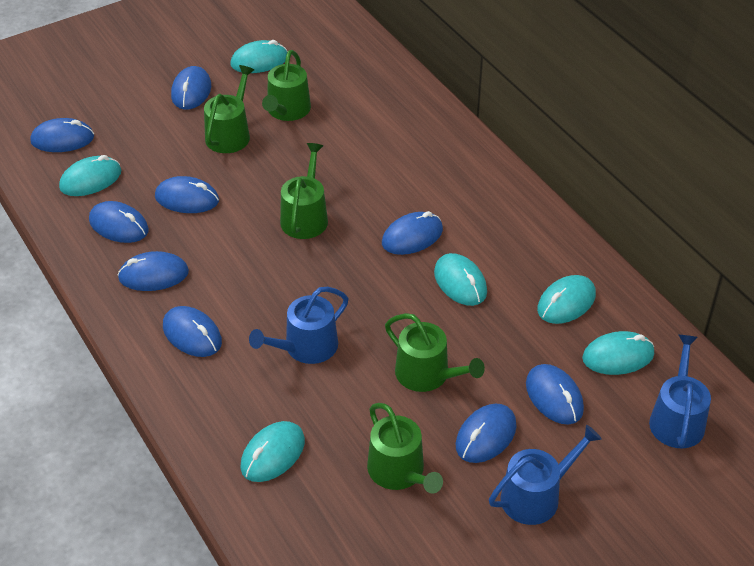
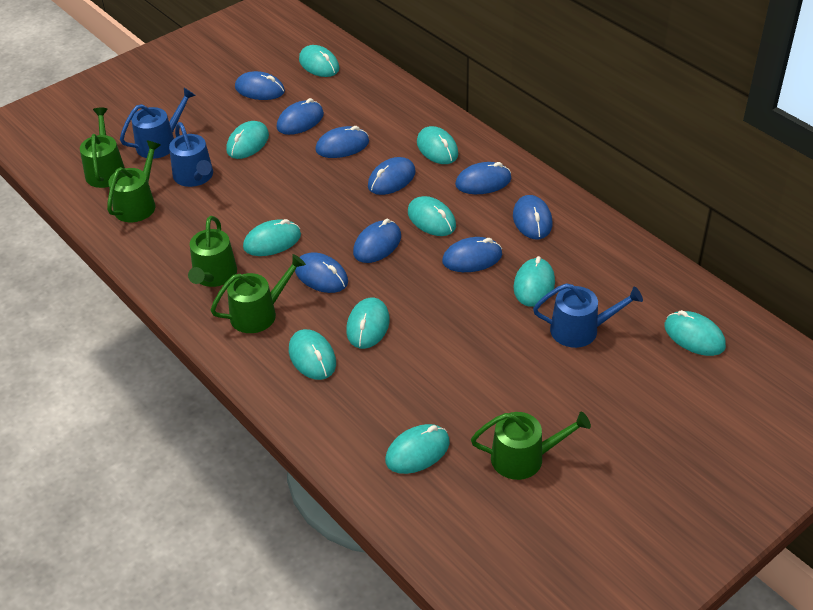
turquoise mouse: 6 -> 10

